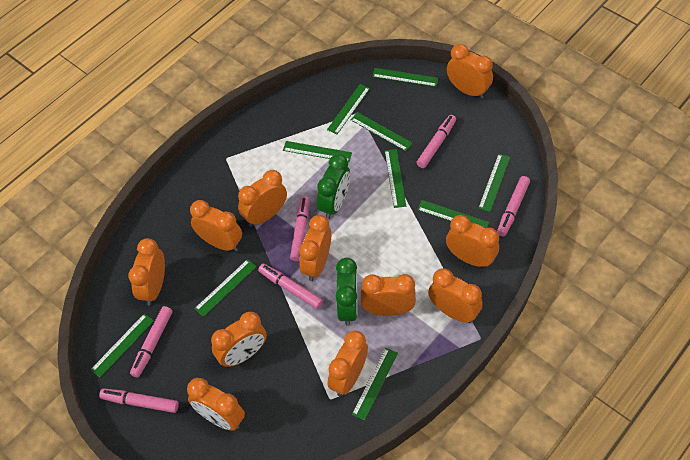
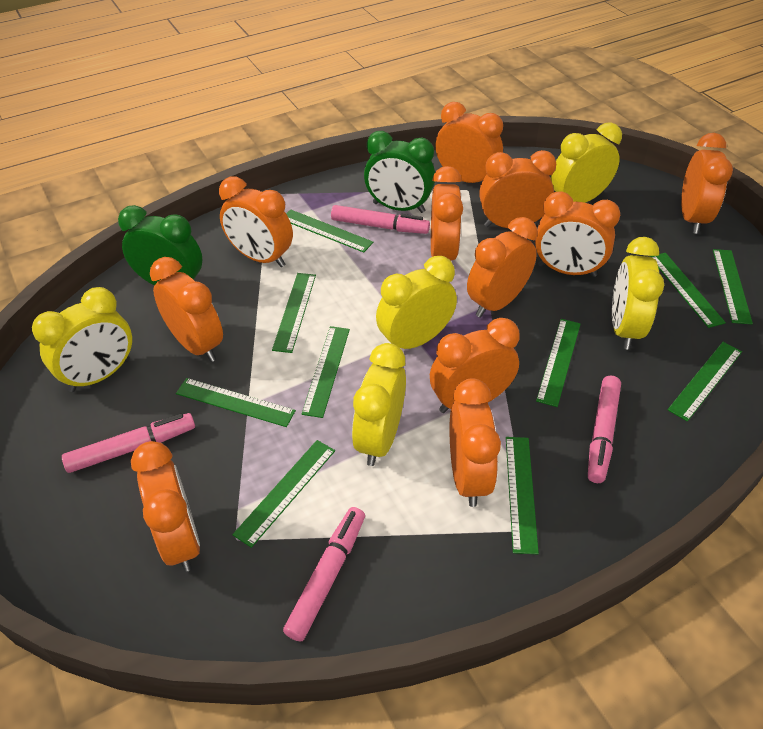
pink marker: 6 -> 4
yellow clock: 0 -> 5

